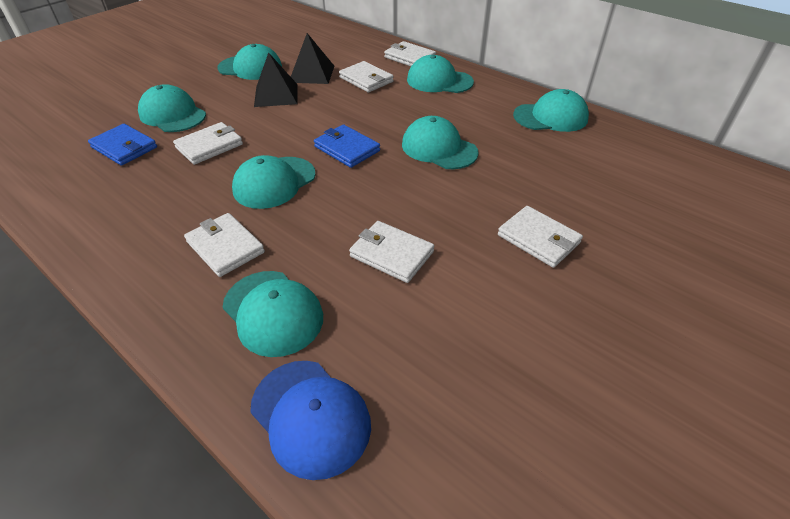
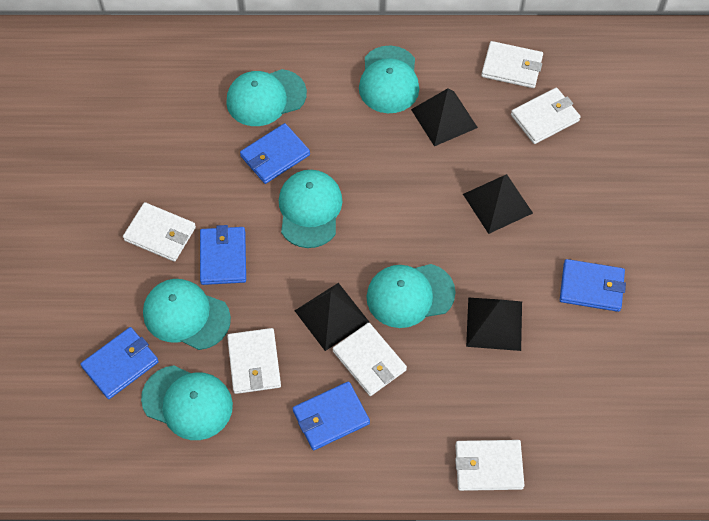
black pyramid: 2 -> 4
blue cap: 1 -> 0
blue wallet: 2 -> 5
turquoise cap: 7 -> 6

